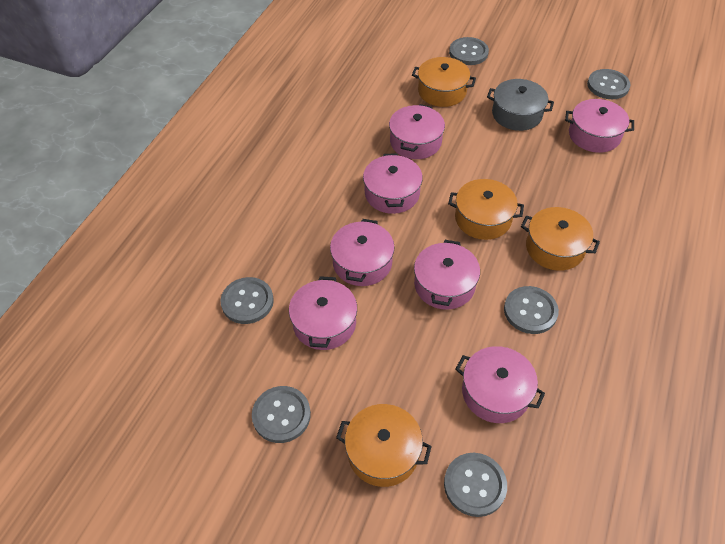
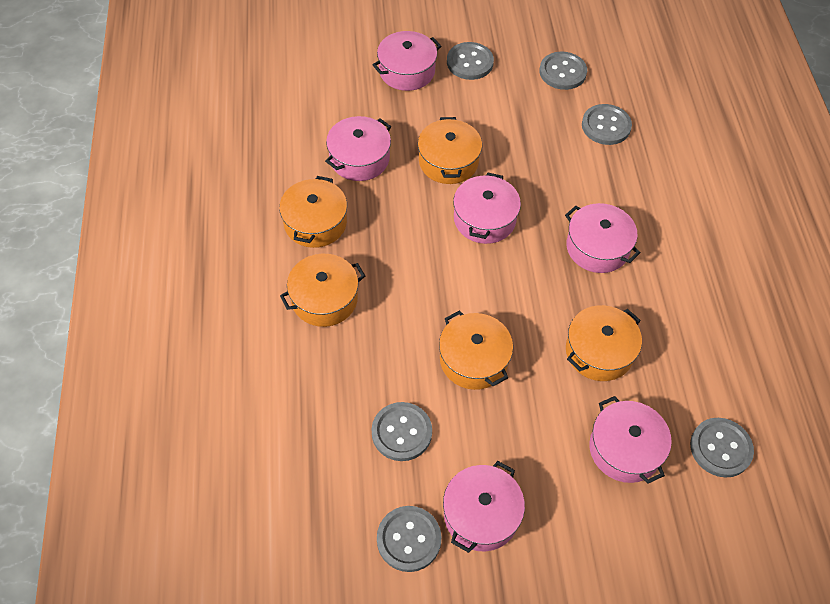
grey pot: 1 -> 0
orange pot: 4 -> 5
pink pot: 7 -> 6

